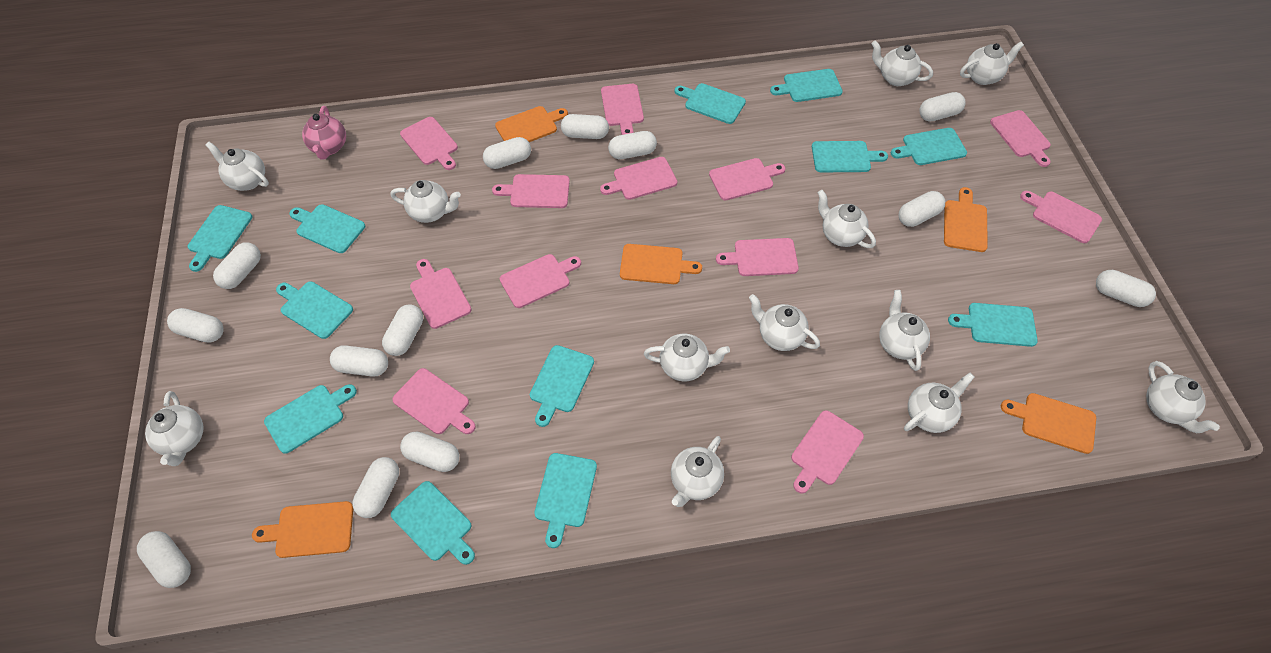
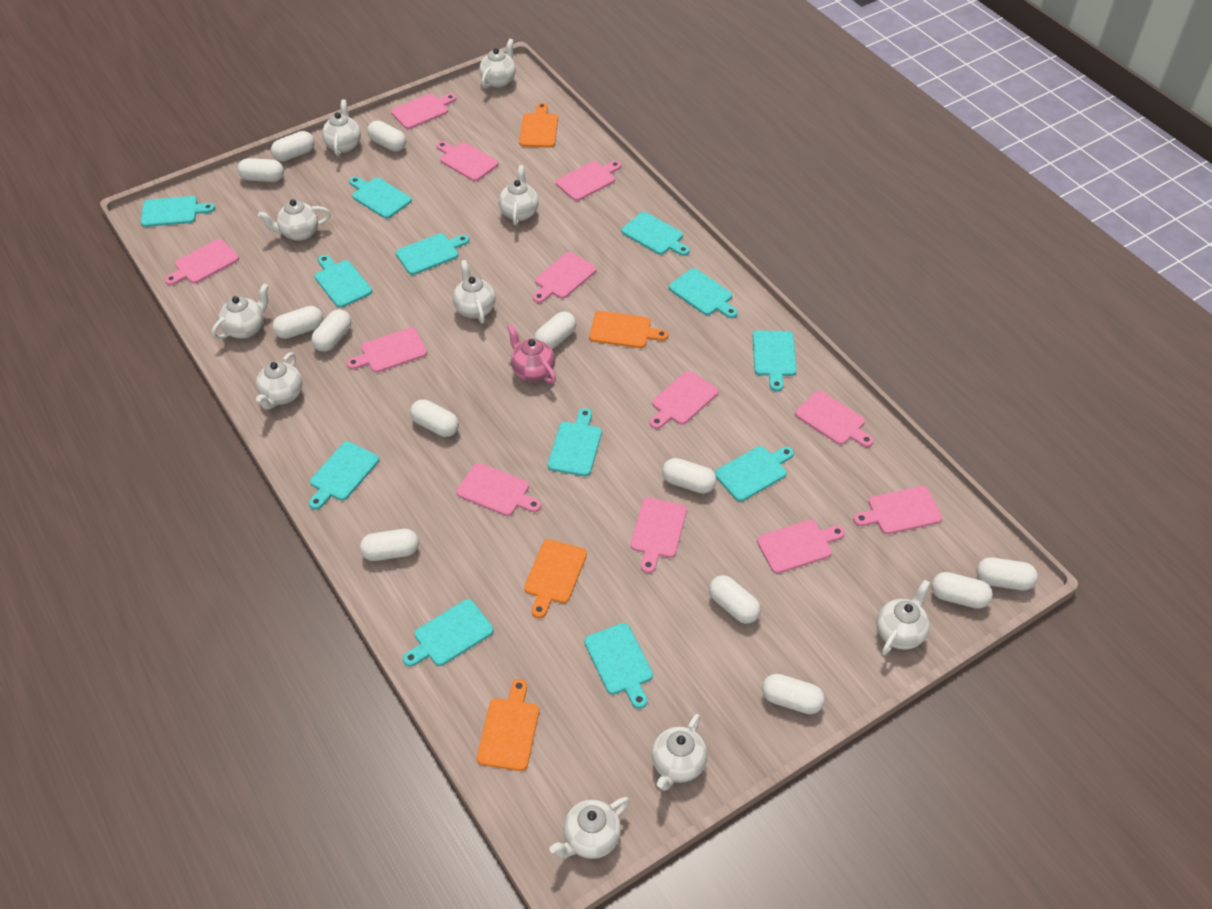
orange cutting board: 5 -> 4
white teapot: 12 -> 10

